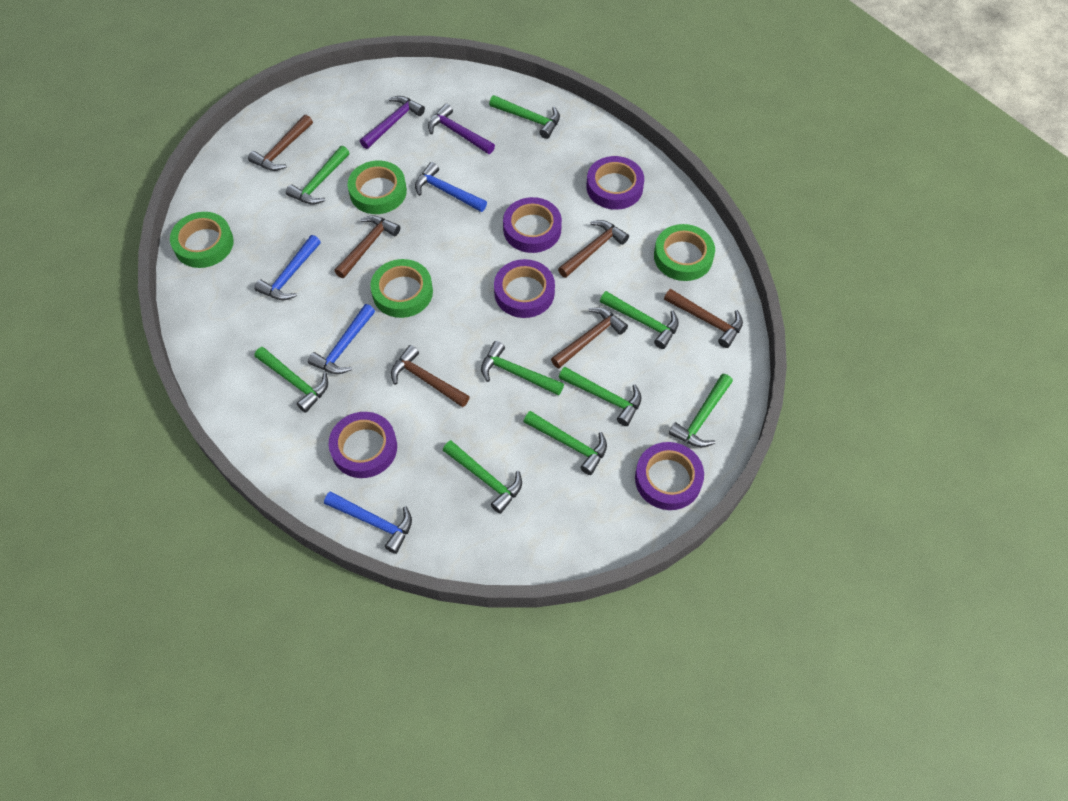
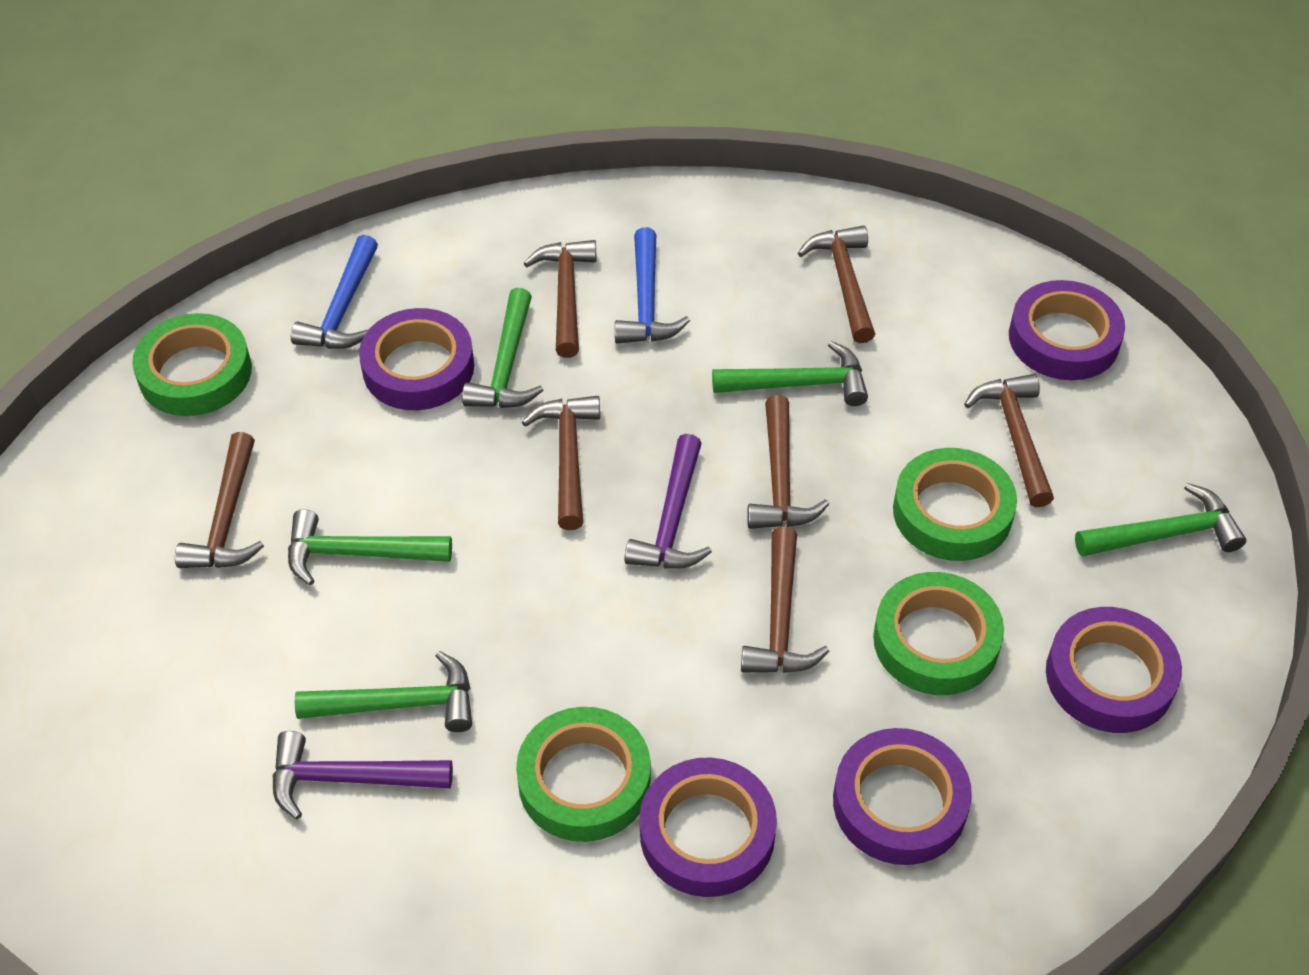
blue hammer: 4 -> 2
brown hammer: 6 -> 7
green hammer: 9 -> 5

